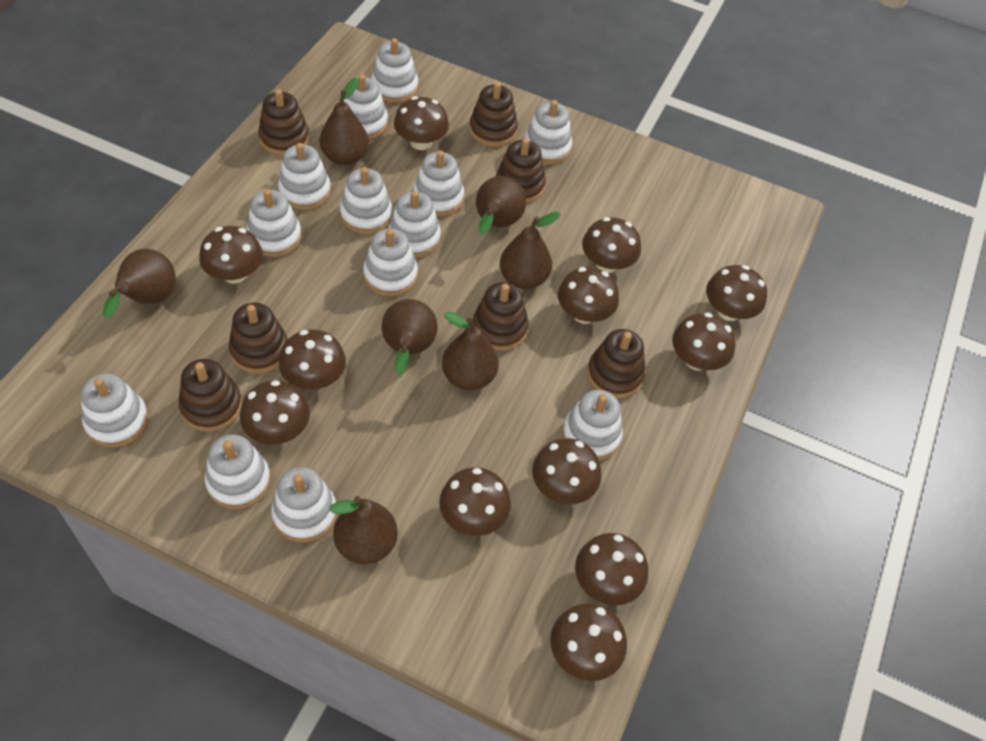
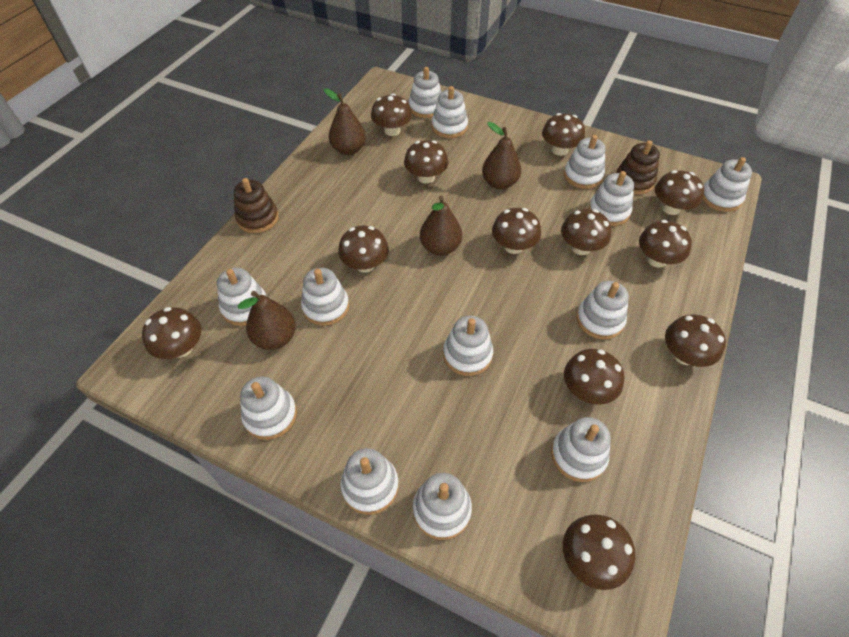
brown pear: 7 -> 4
brown stacking toy: 7 -> 2

